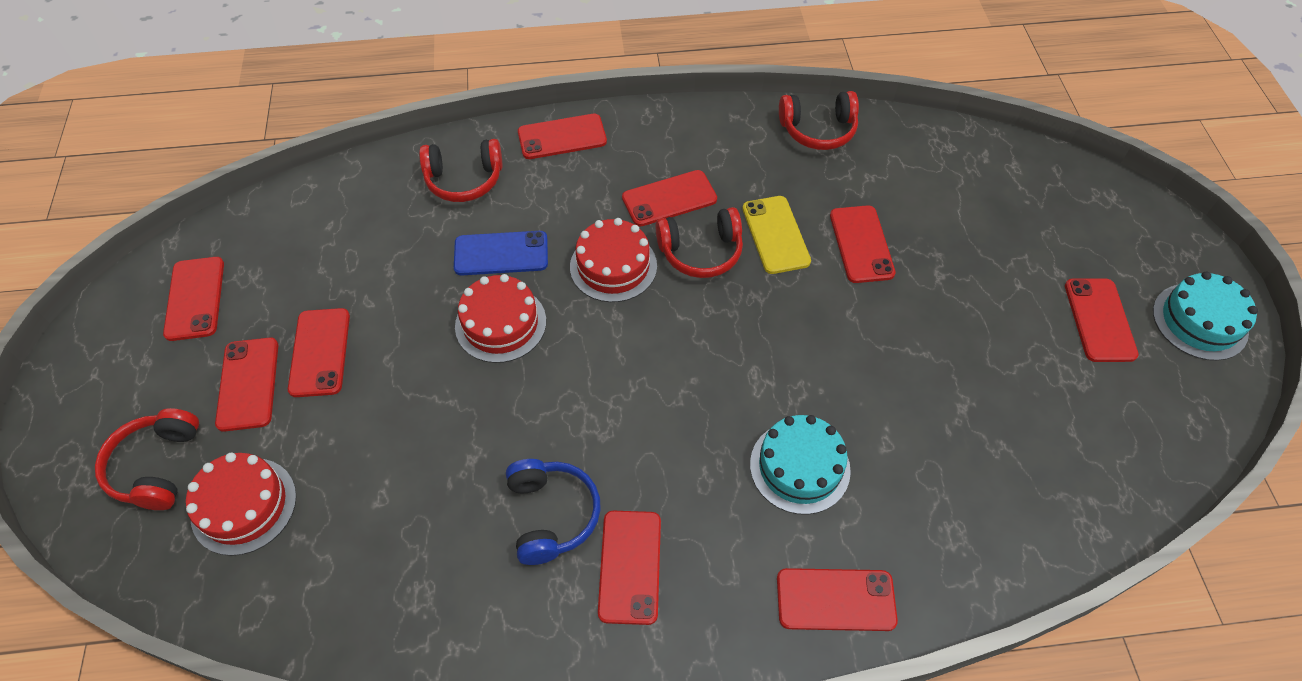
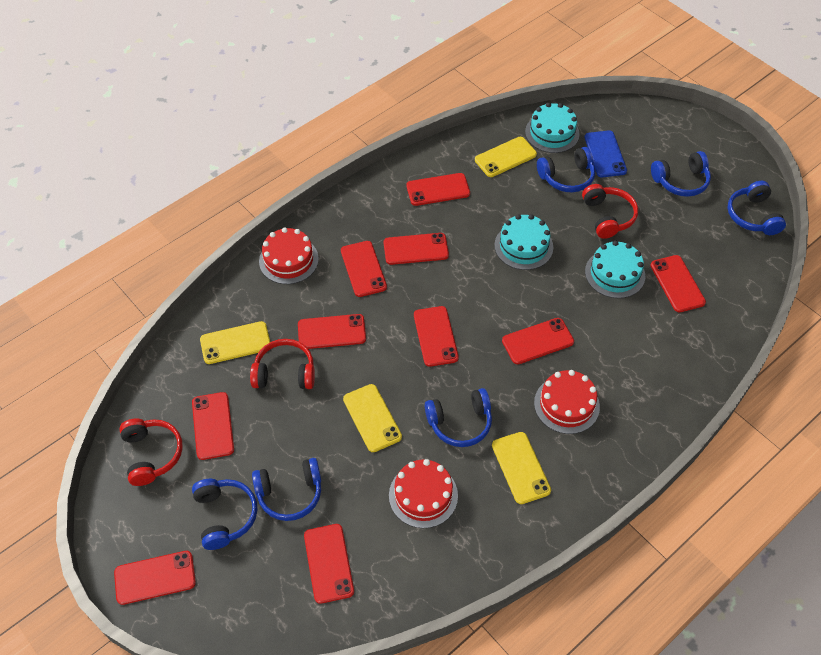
blue headphones: 1 -> 6
red headphones: 4 -> 3
red phone: 9 -> 10
turquoise cake: 2 -> 3
yellow phone: 1 -> 4

